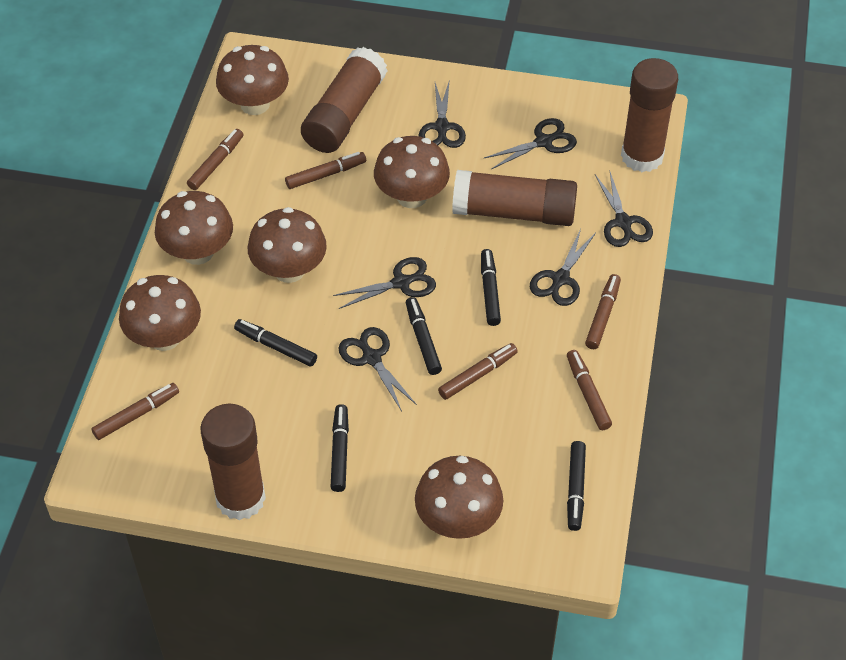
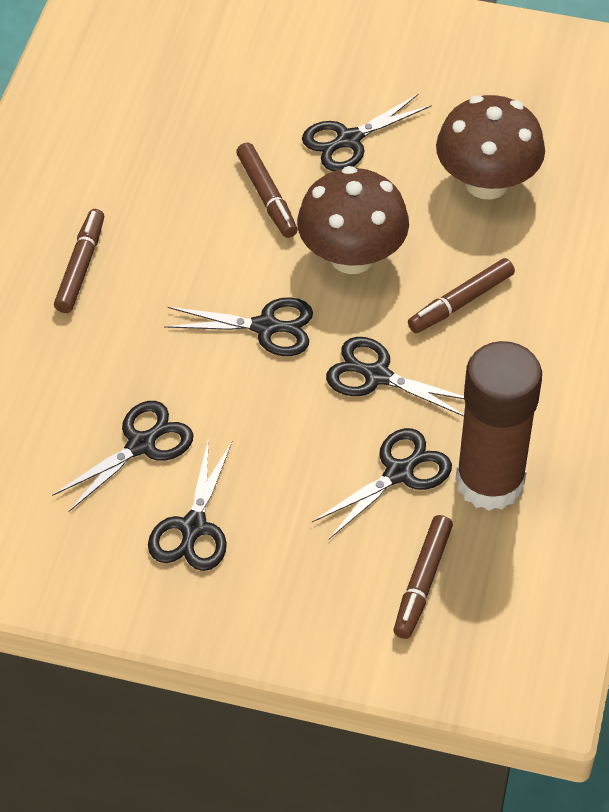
black marker: 5 -> 0
brown glue stick: 4 -> 1
brown marker: 6 -> 4
brown mushroom: 6 -> 2

